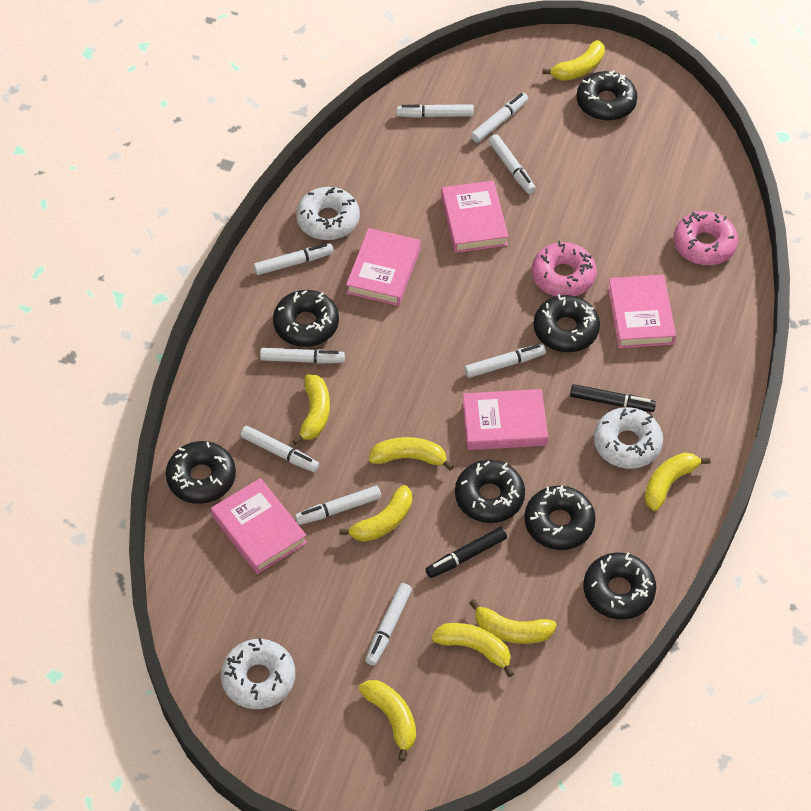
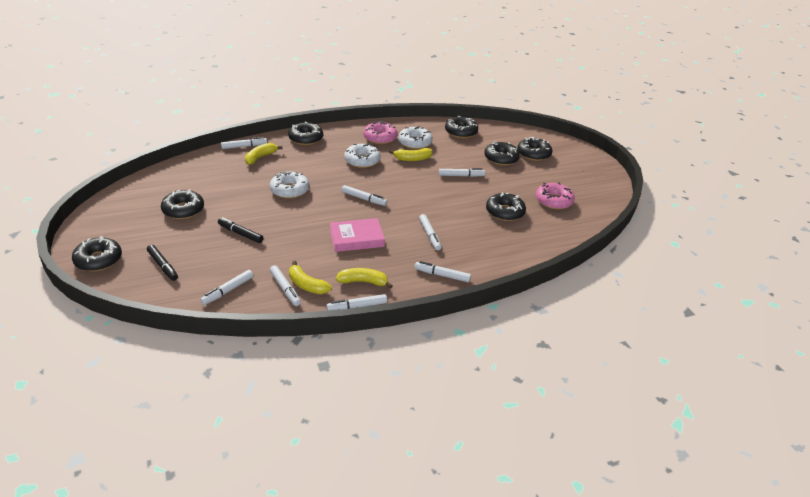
pink book: 5 -> 1
white marker: 9 -> 8
yellow banana: 8 -> 4

